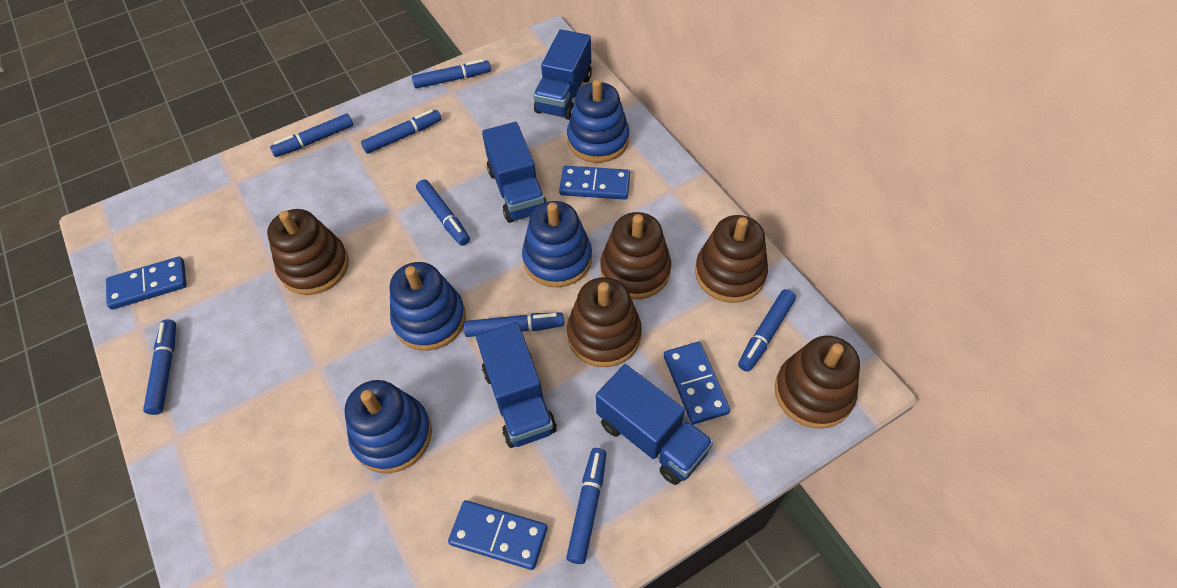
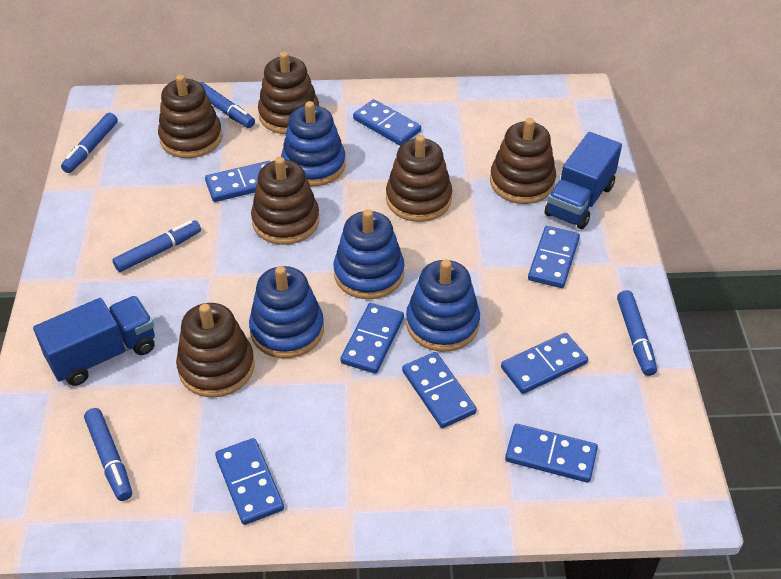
blue domino: 4 -> 8
blue marker: 8 -> 5
blue truck: 4 -> 2
brown stacking toy: 5 -> 6

